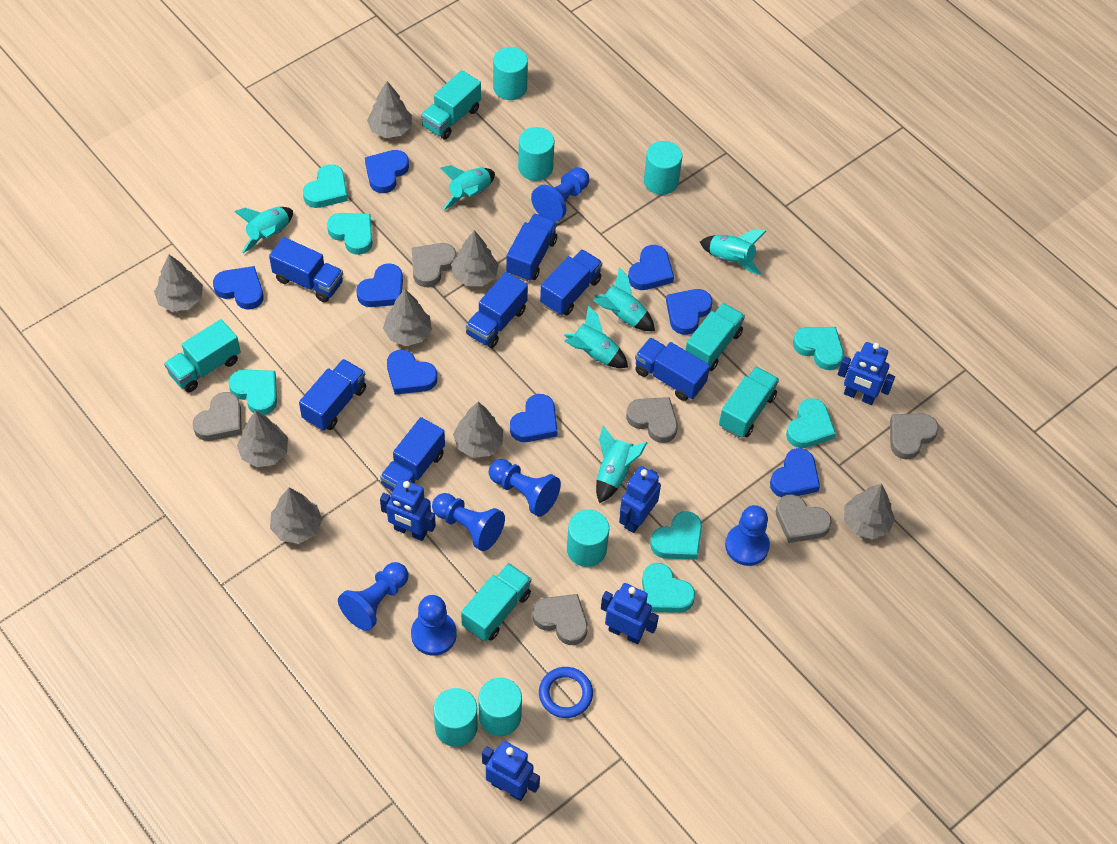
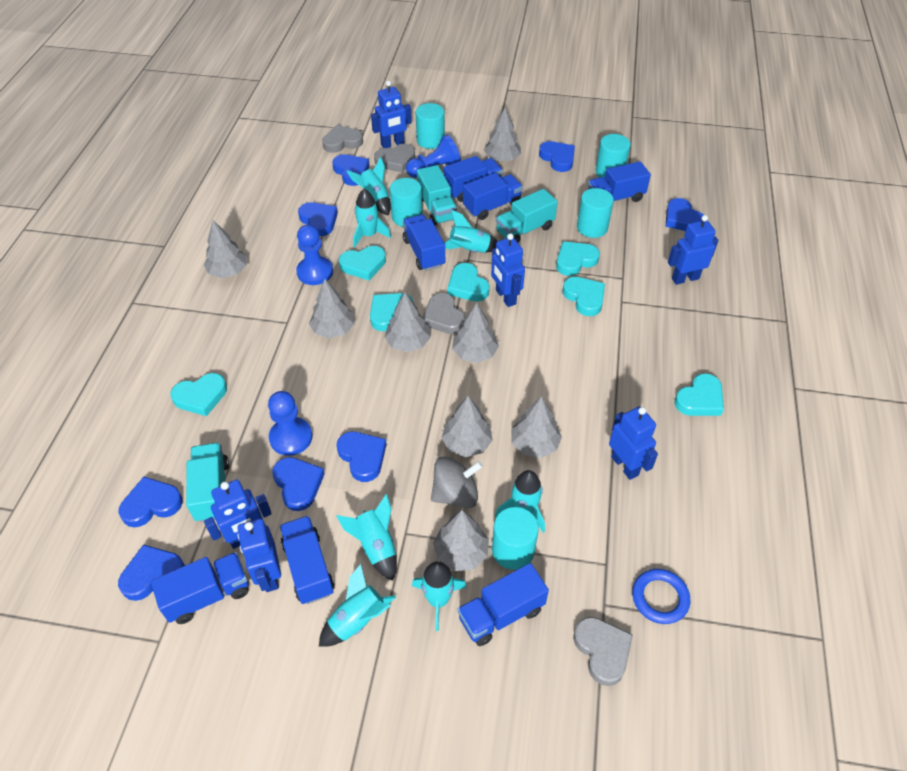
blue pawn: 6 -> 3
blue robot: 5 -> 6
grey heart: 6 -> 4
grey spinning top: 0 -> 1
turquoise cylinder: 6 -> 5
turquoise rocket: 6 -> 7
turquoise truck: 5 -> 3

